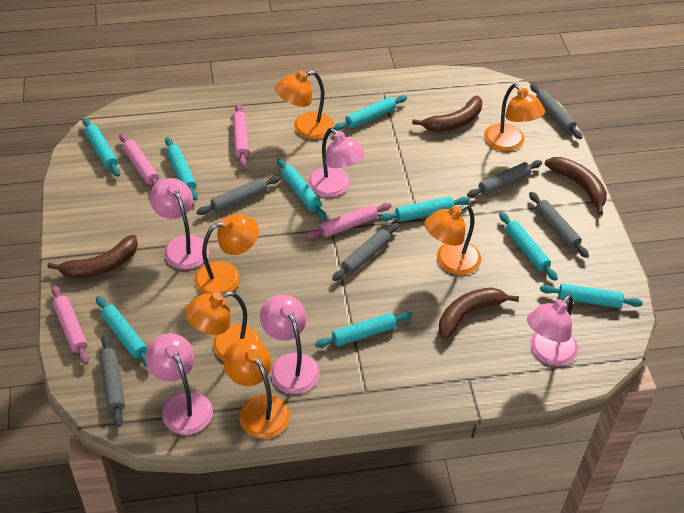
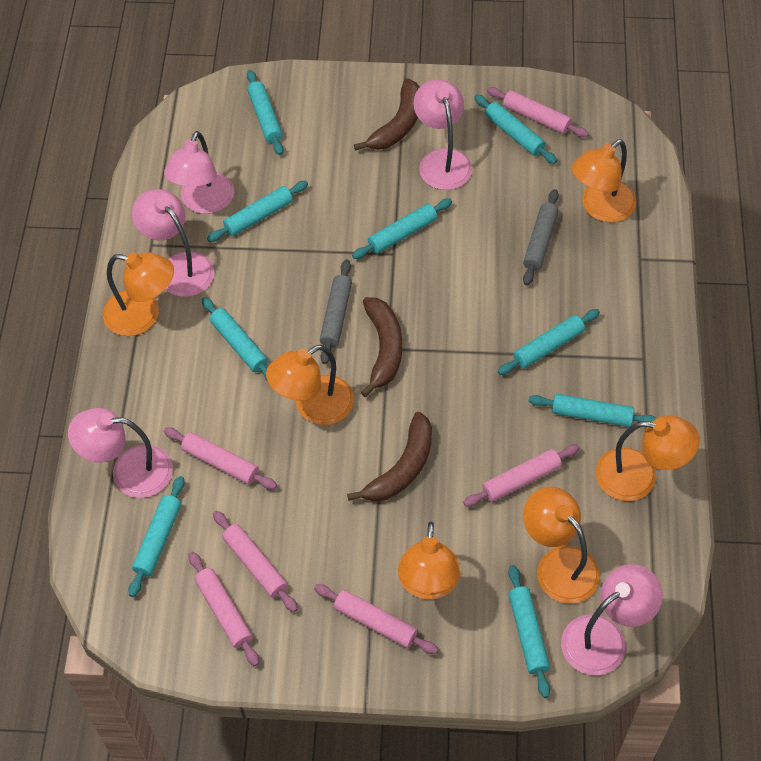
brown banana: 4 -> 3
grey rolling pin: 6 -> 2
pink rolling pin: 4 -> 6

